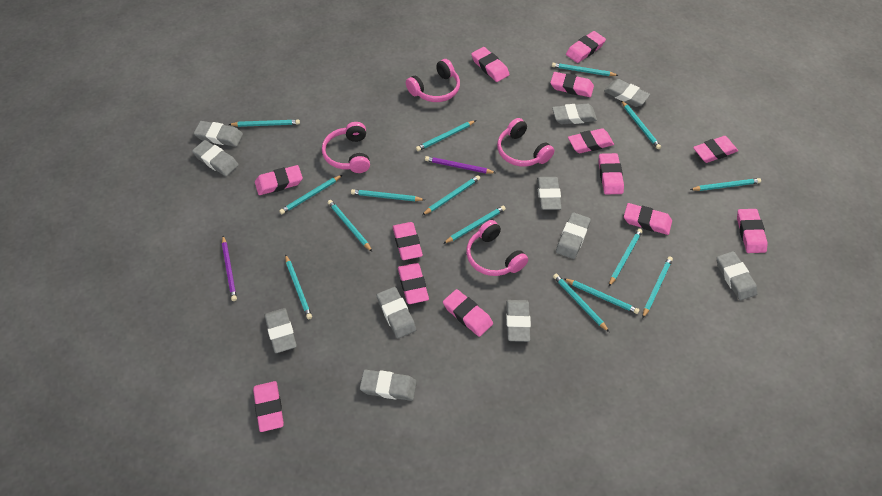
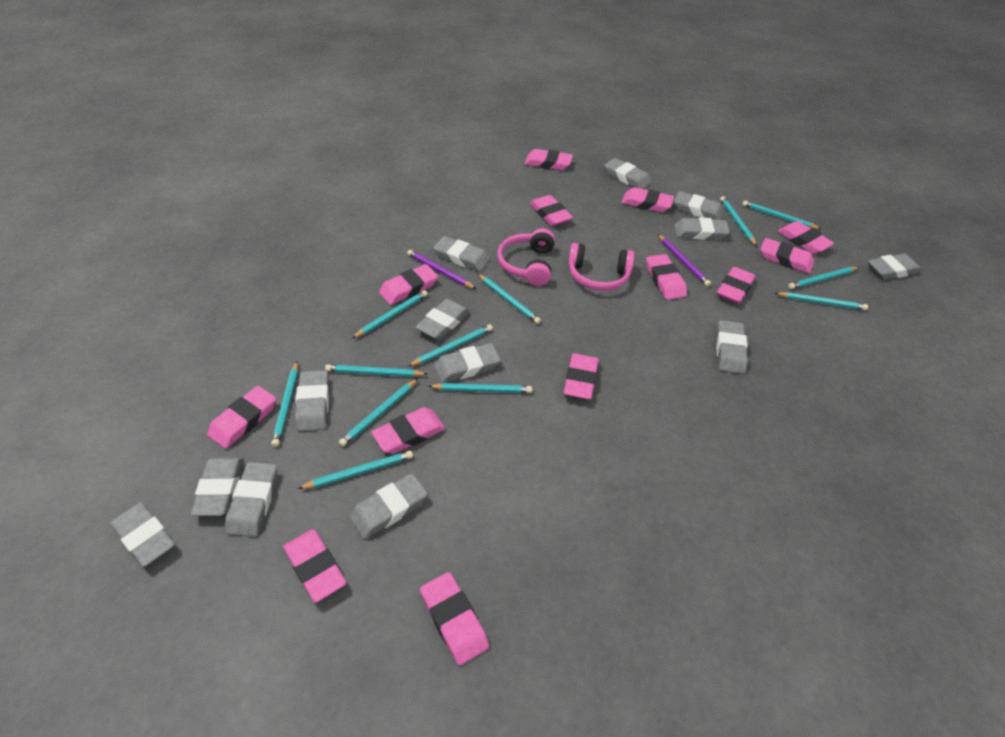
grey eraser: 11 -> 13
pink headphones: 4 -> 2
turquoise pencil: 15 -> 12

